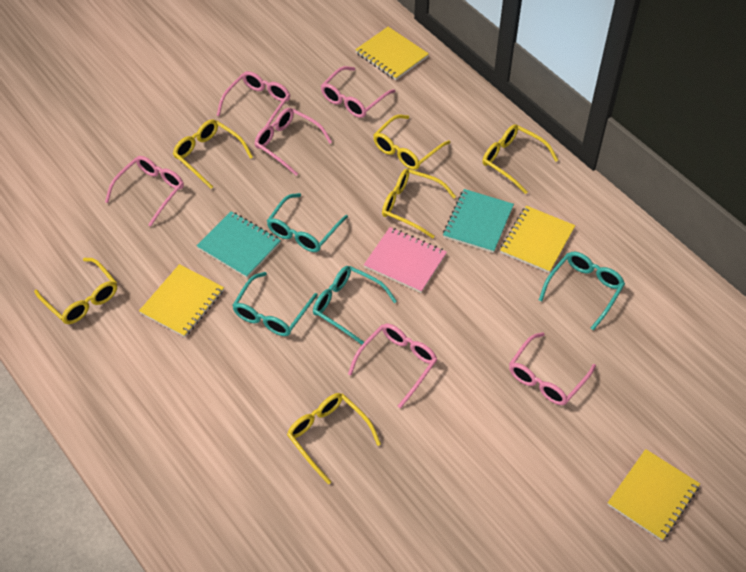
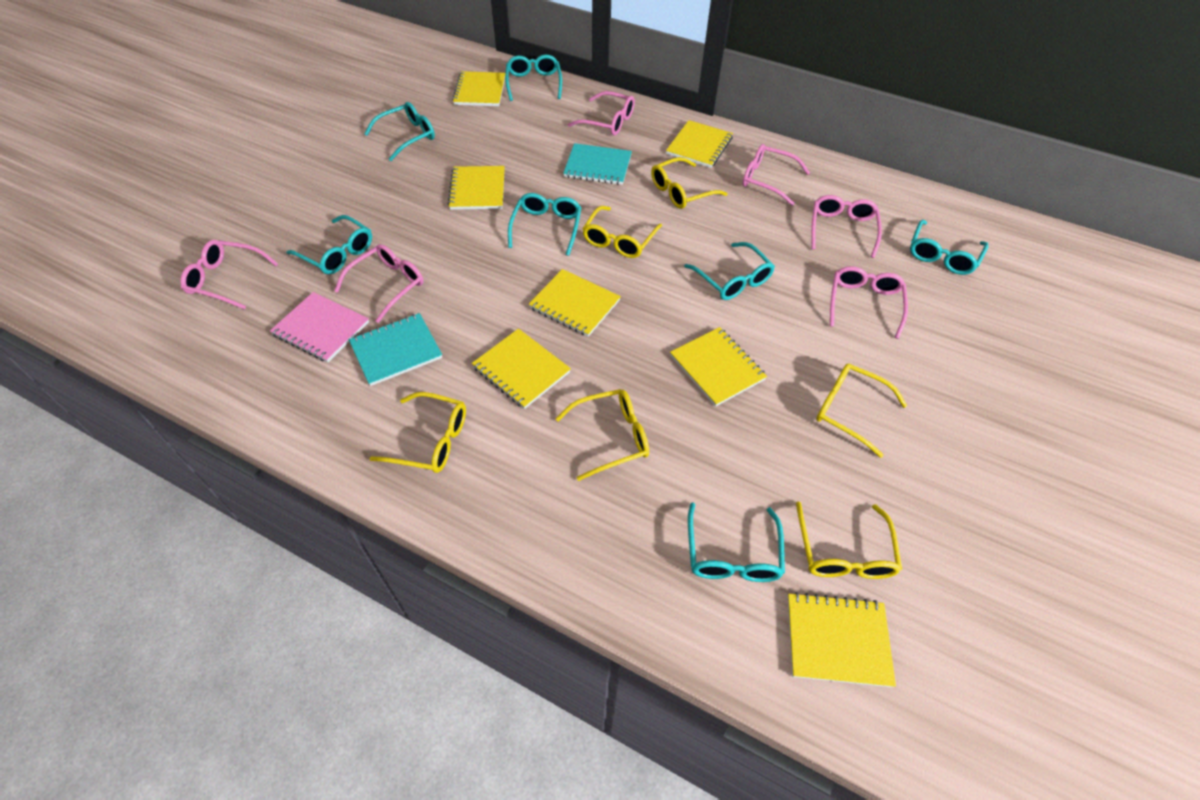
turquoise glasses: 4 -> 7
yellow notebook: 4 -> 7

